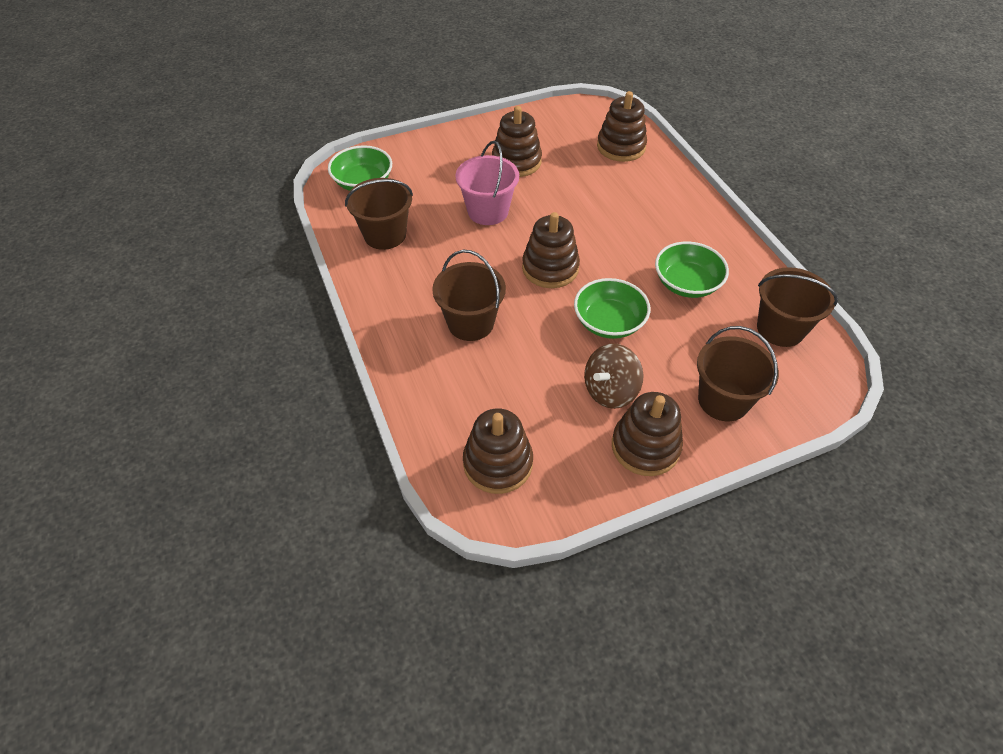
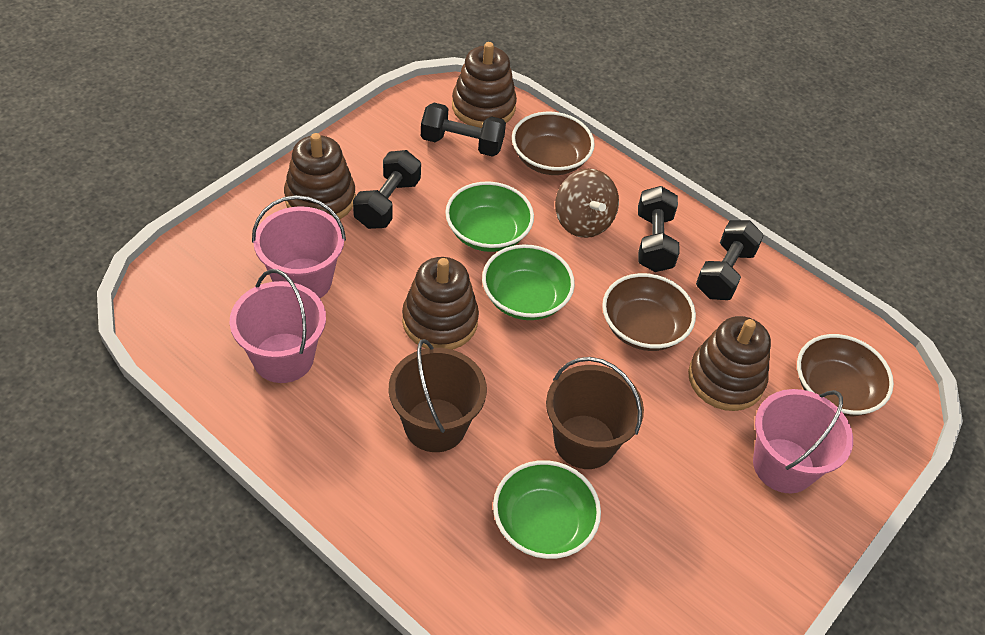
black dumbbell: 0 -> 4
brown bowl: 0 -> 3
brown bucket: 4 -> 2
brown stacking toy: 5 -> 4
pink bucket: 1 -> 3

